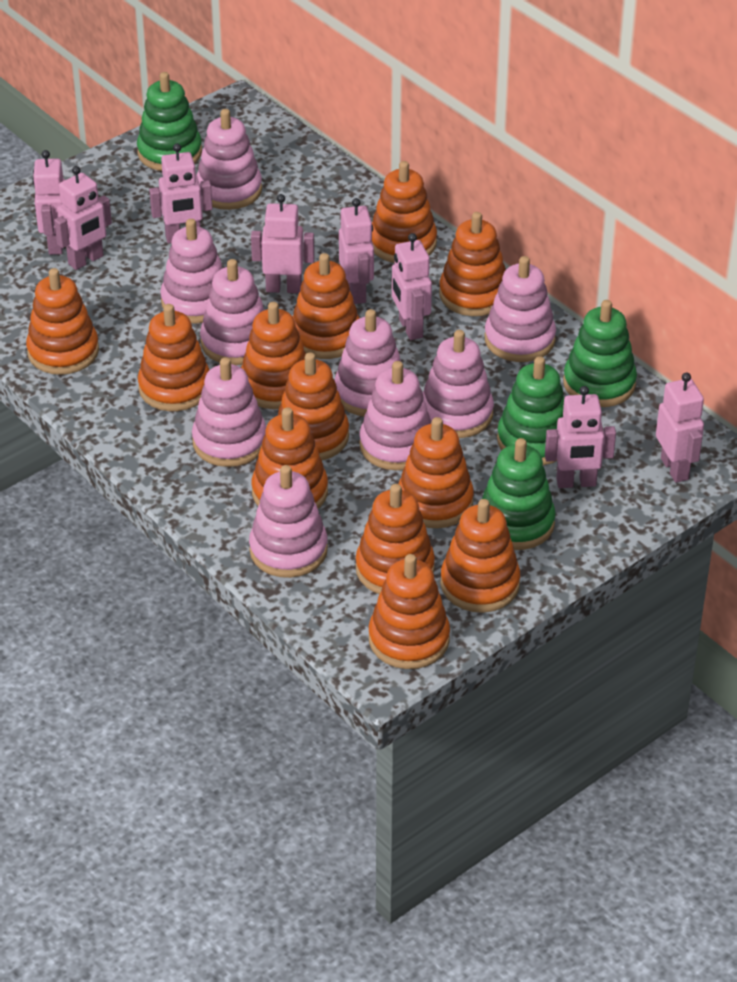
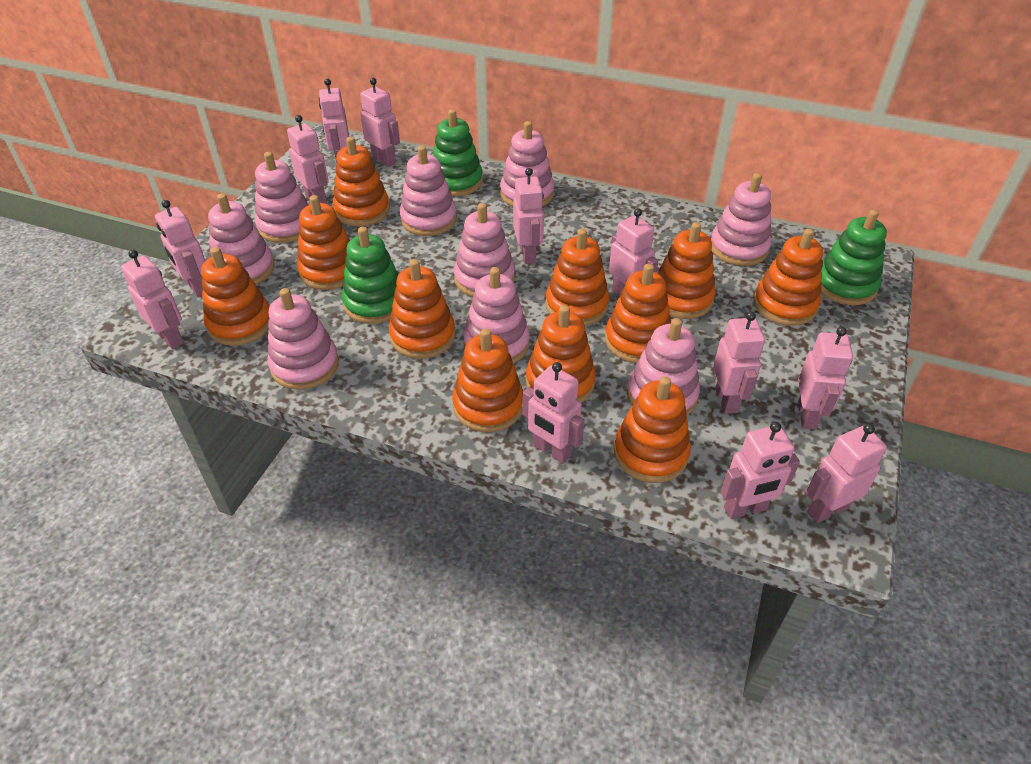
green stacking toy: 4 -> 3
orange stacking toy: 12 -> 11
pink robot: 8 -> 12

